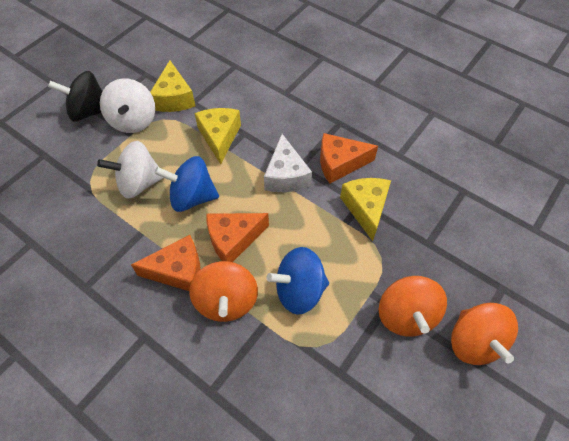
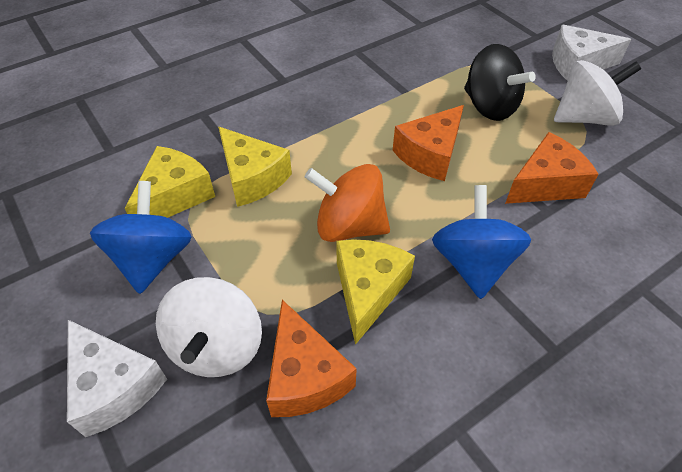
orange spinning top: 3 -> 1
white cheese: 1 -> 2

